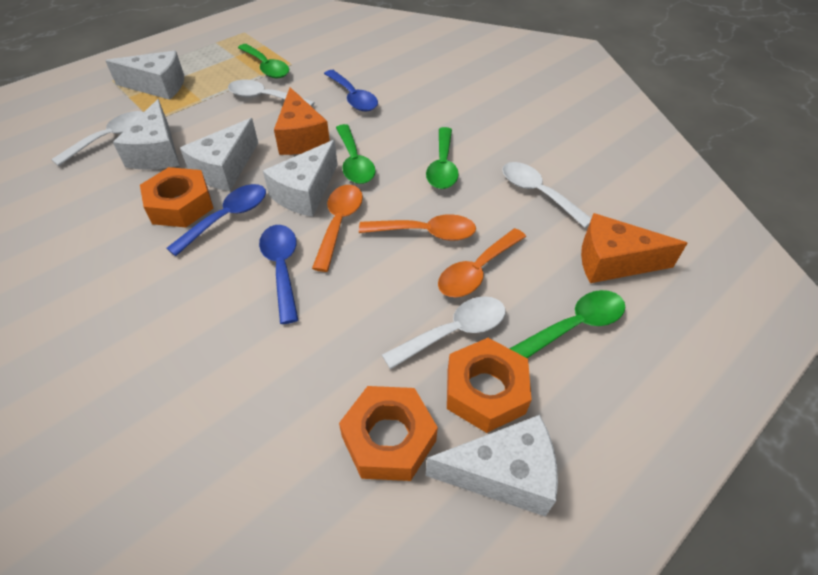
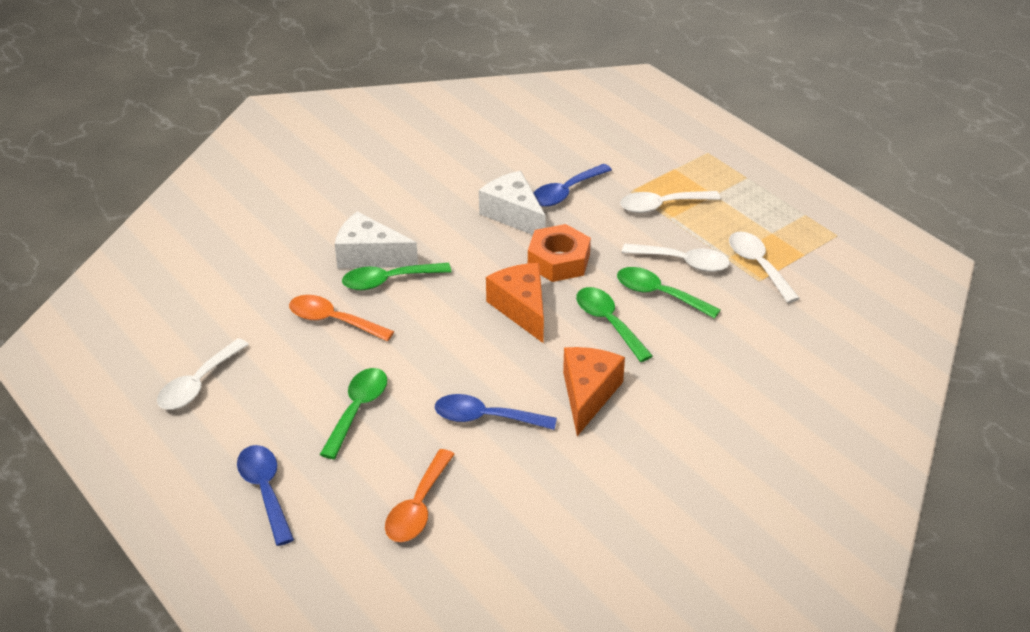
orange nut: 3 -> 1
orange spoon: 3 -> 2
white cheese: 5 -> 2

